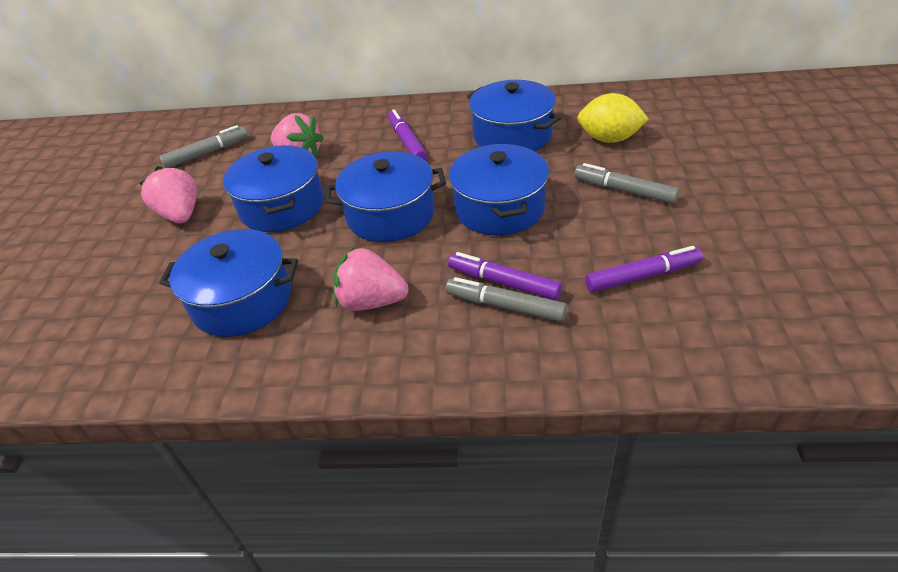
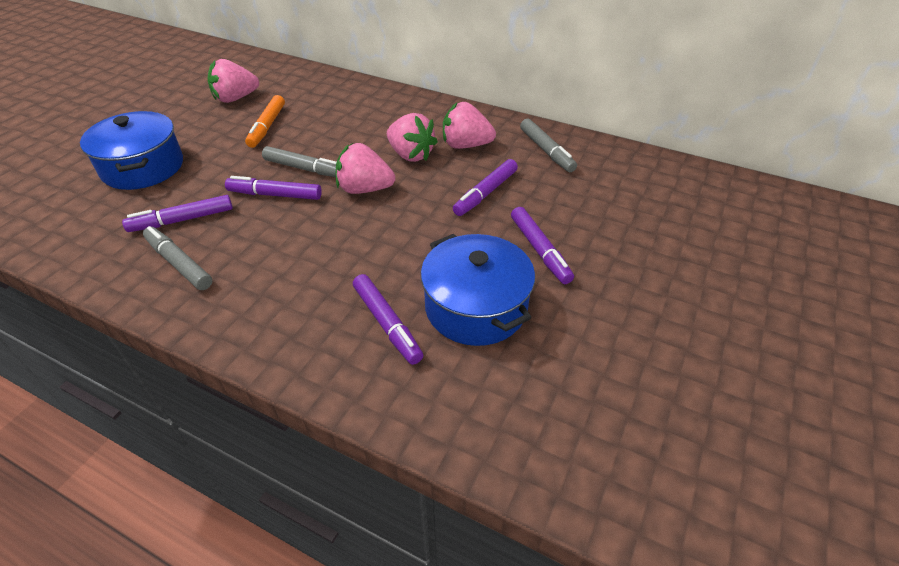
blue pot: 5 -> 2
orange marker: 0 -> 1
pink strawberry: 3 -> 4
purple marker: 3 -> 5
yellow lemon: 1 -> 0

